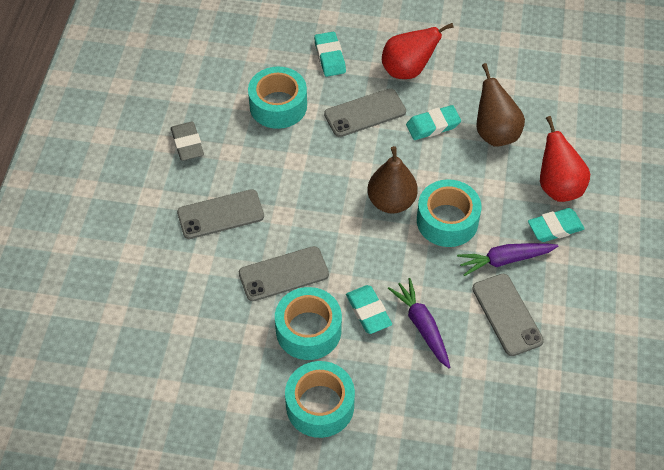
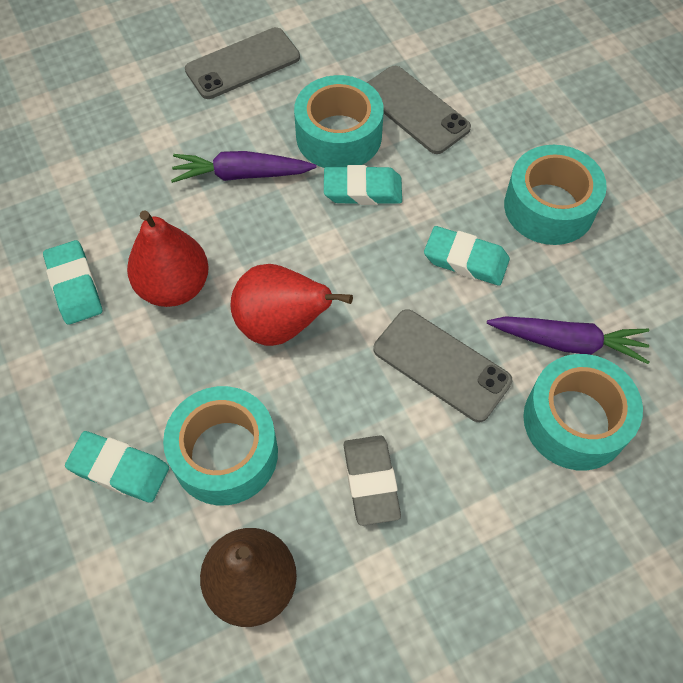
brown pear: 2 -> 1
grey phone: 4 -> 3

